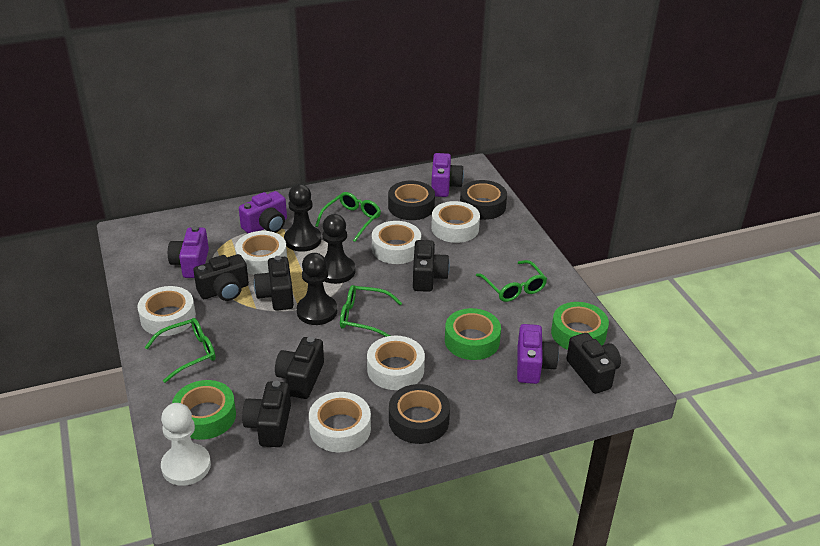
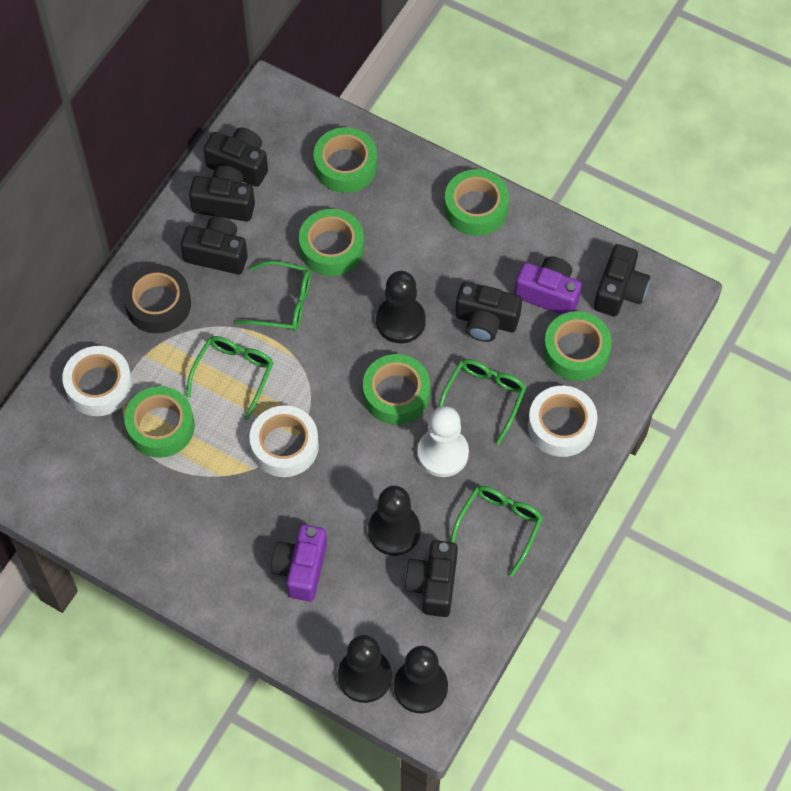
black pawn: 3 -> 4
black tape: 3 -> 1
green tape: 3 -> 6
purple camera: 4 -> 2
white tape: 6 -> 3

